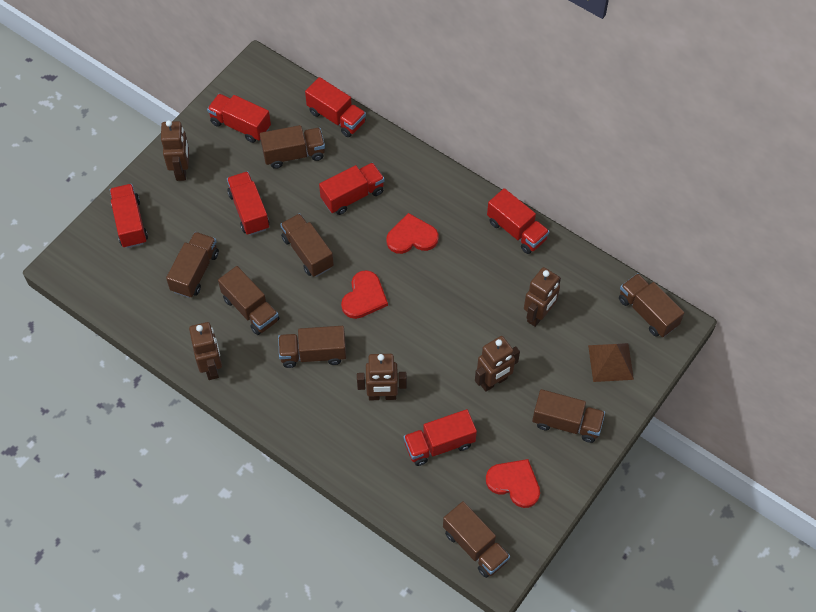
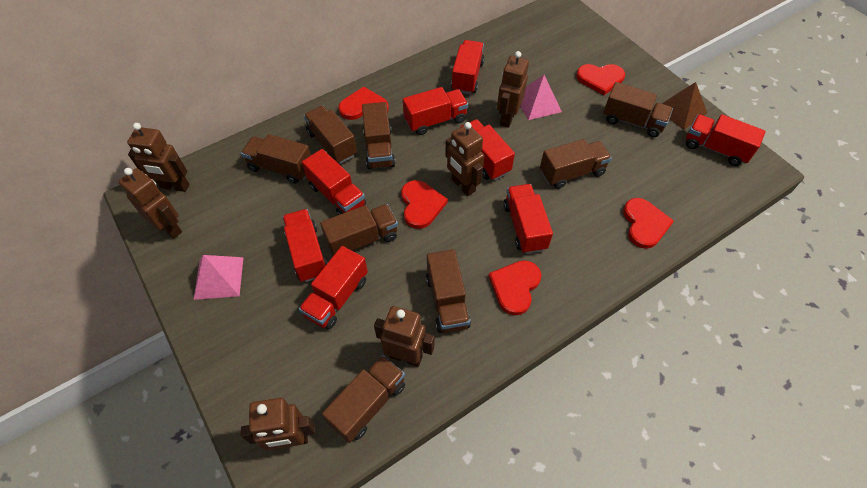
brown robot: 5 -> 6
pink pyramid: 0 -> 2
red heart: 3 -> 5
red truck: 7 -> 8

